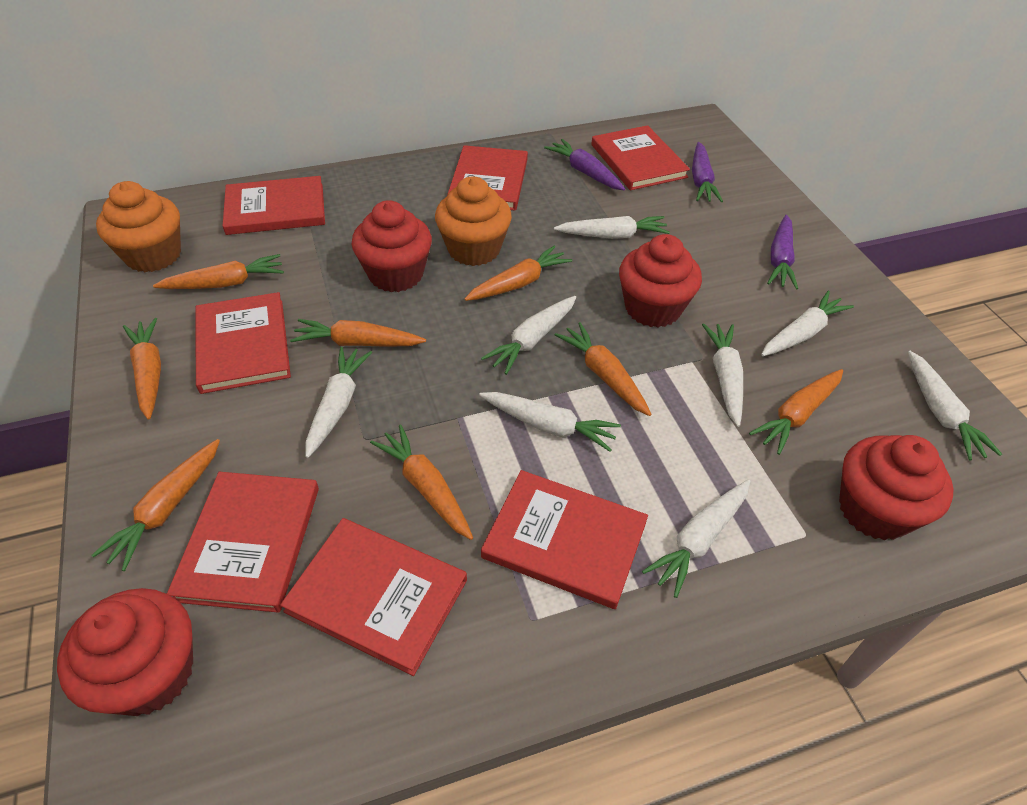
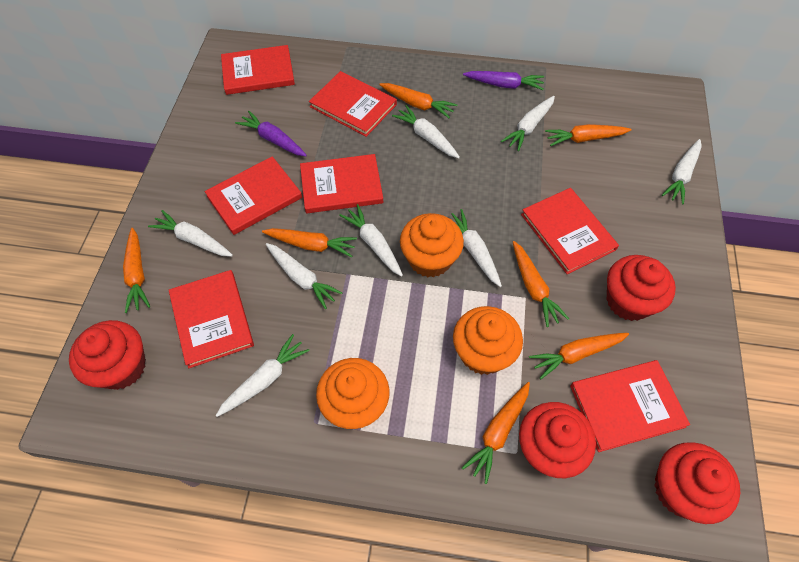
orange carrot: 8 -> 7
orange cupcake: 2 -> 3
purple carrot: 3 -> 2

